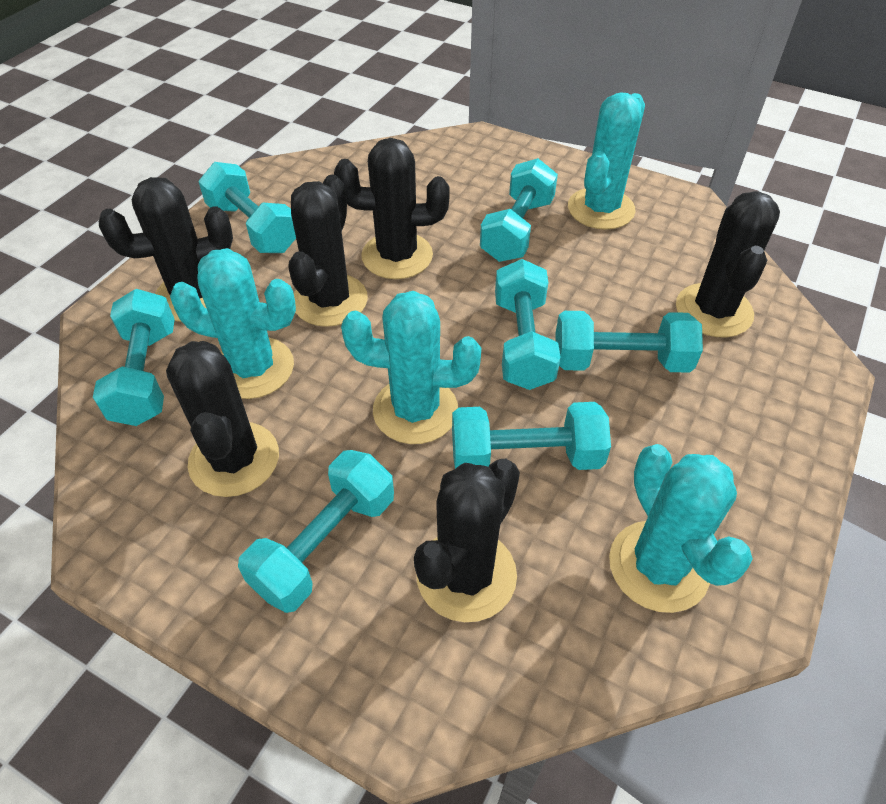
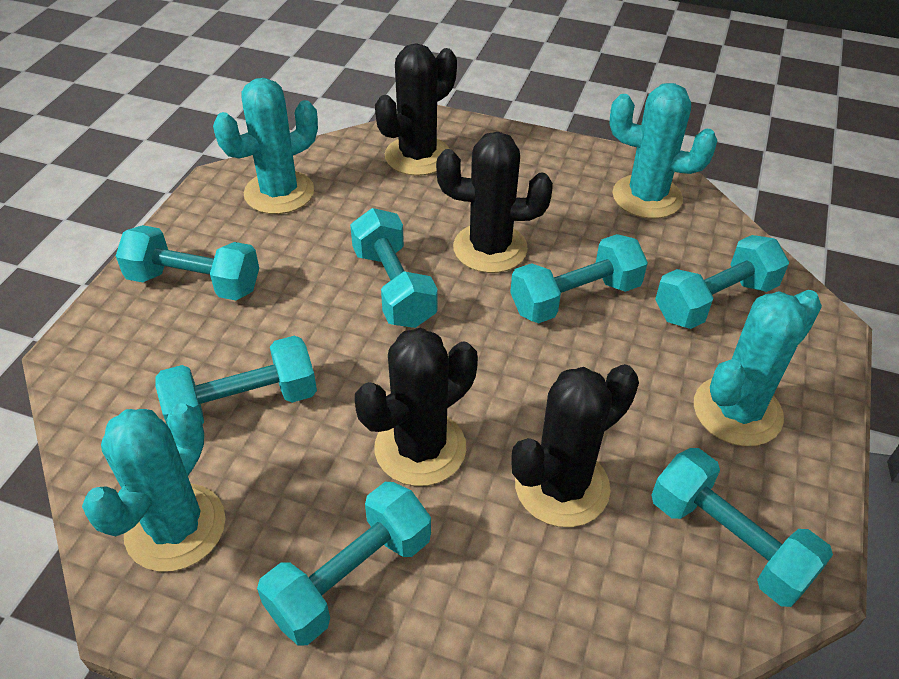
black cactus: 6 -> 4

